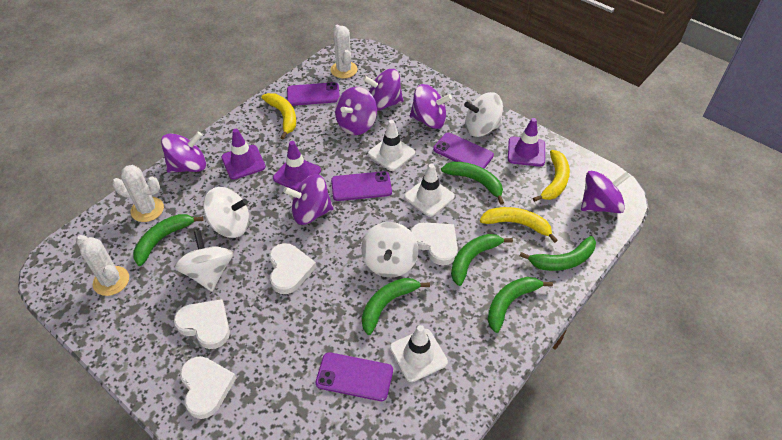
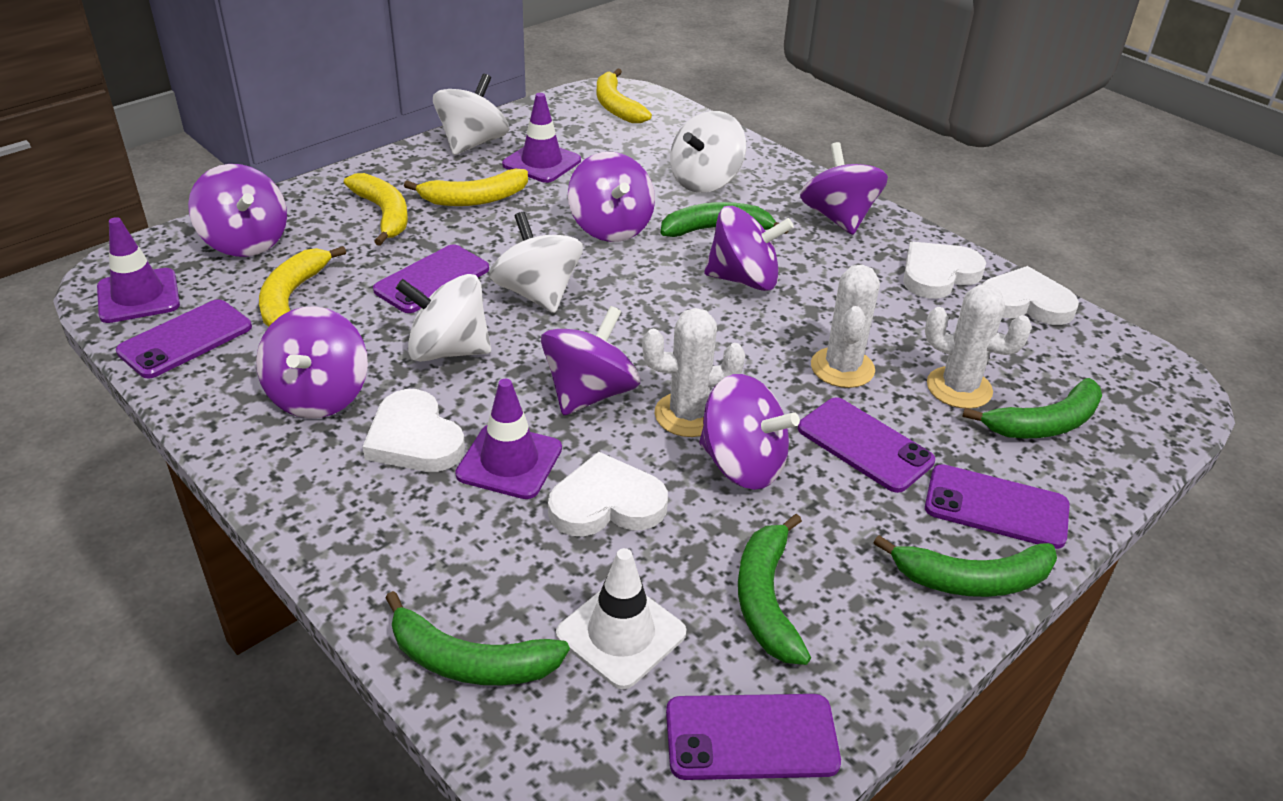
green banana: 6 -> 5
purple phone: 4 -> 5
purple spinning top: 6 -> 7
white traffic cone: 3 -> 1
yellow banana: 3 -> 4

